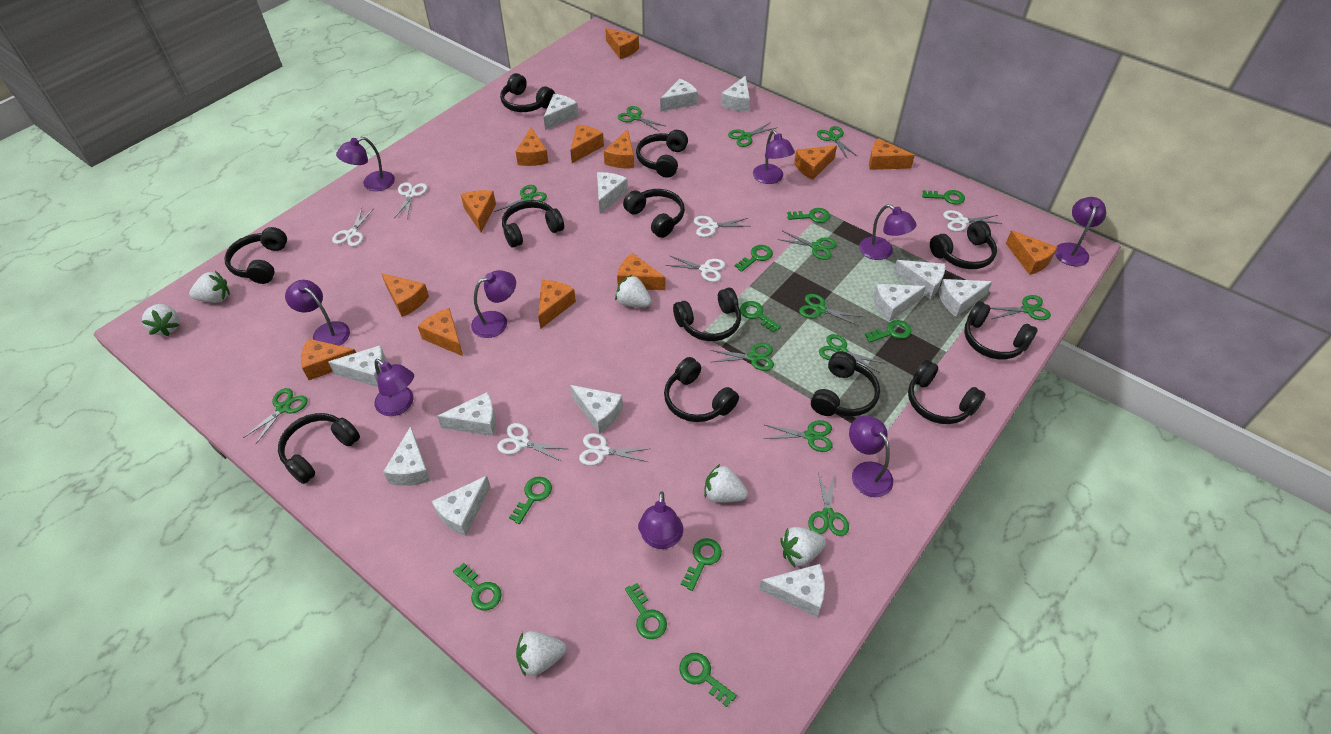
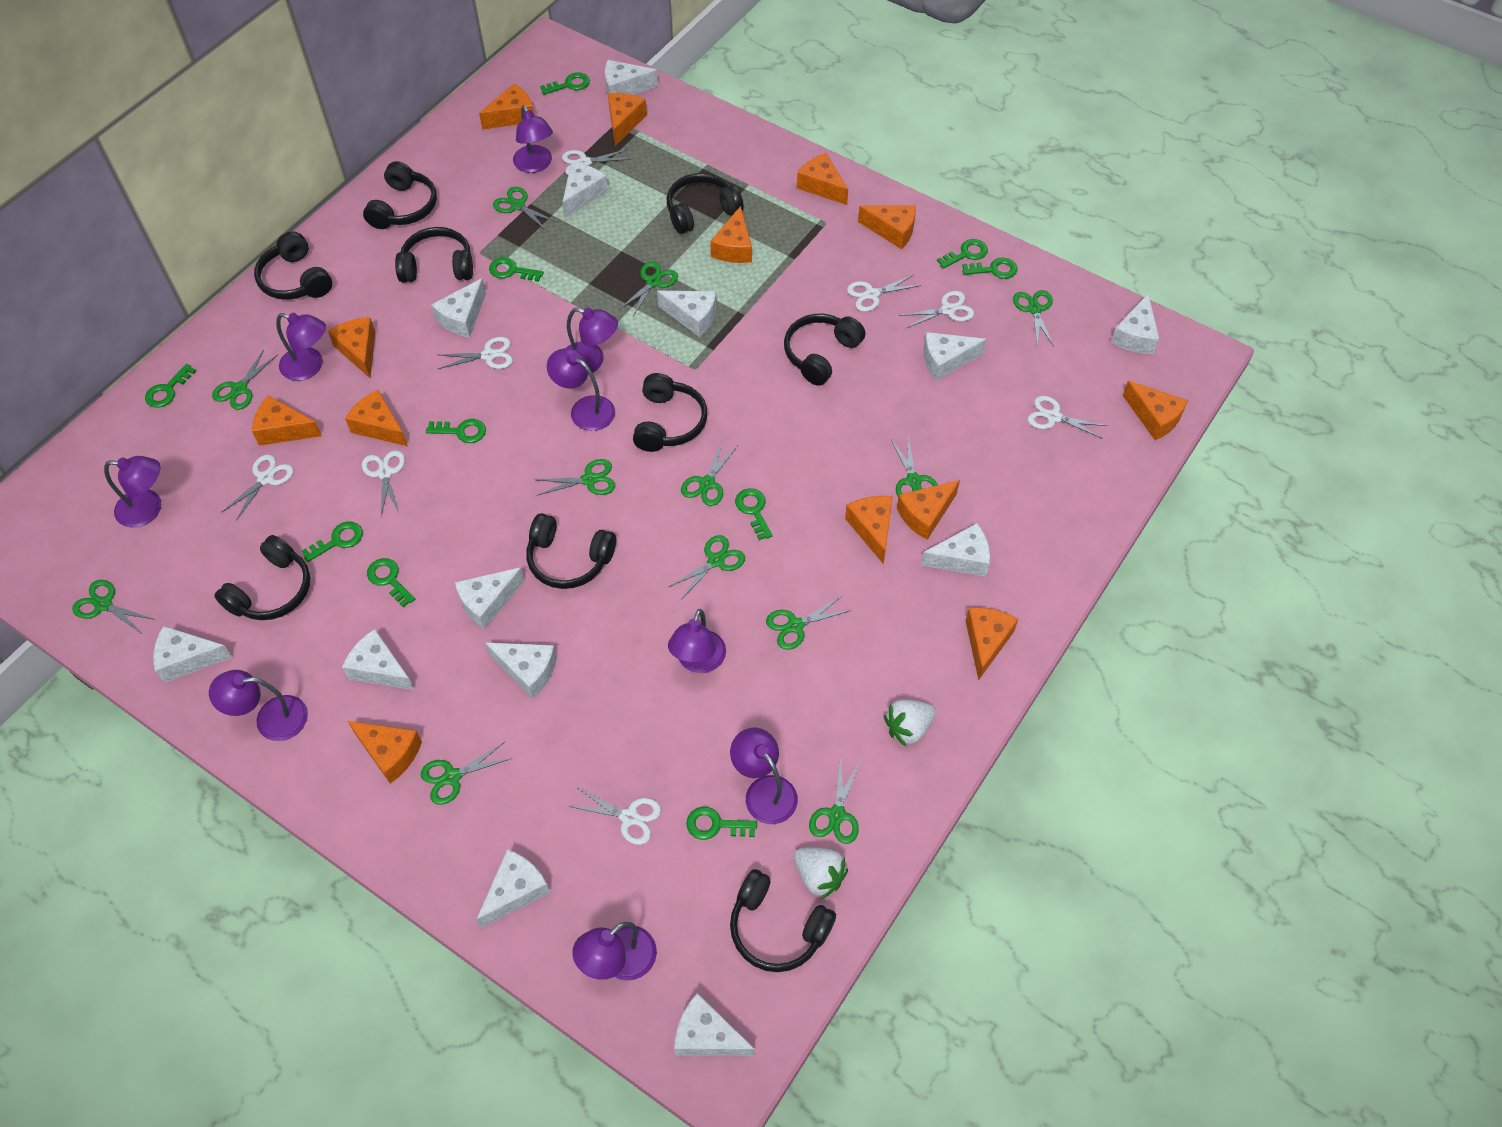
black headphones: 12 -> 9
white scissors: 7 -> 8
white strawberry: 6 -> 2

